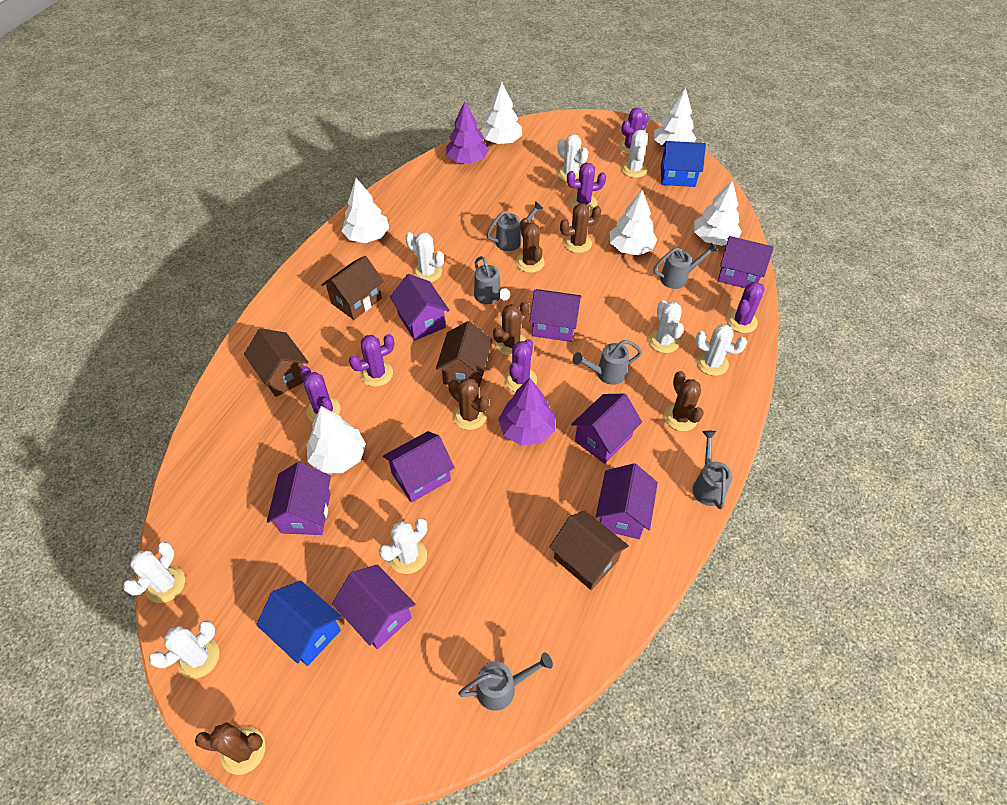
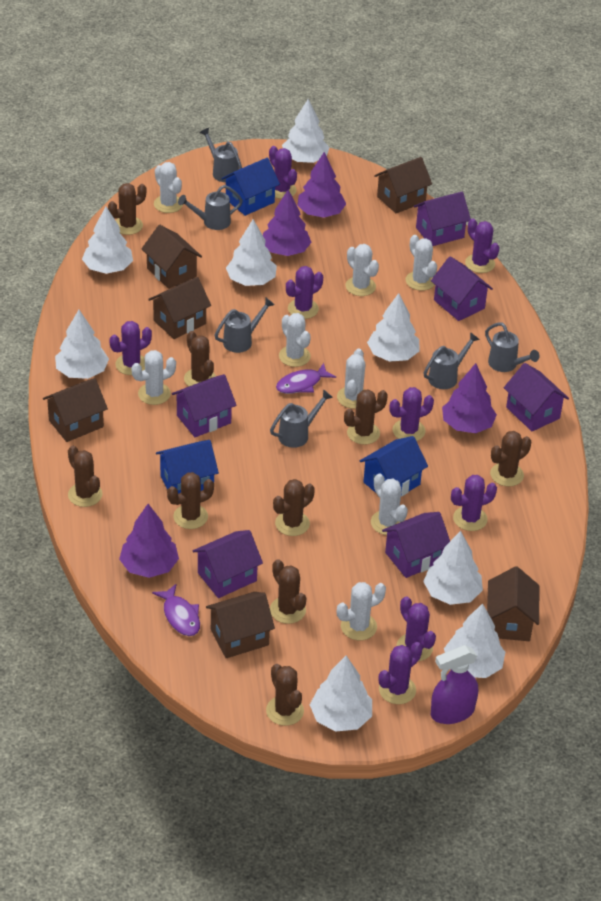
blue house: 2 -> 3
brown cactus: 6 -> 9
brown house: 4 -> 6
purple cactus: 6 -> 8
purple fish: 0 -> 2
purple house: 8 -> 6
purple spray bottle: 0 -> 1
purple tree: 2 -> 4
white tree: 6 -> 8

